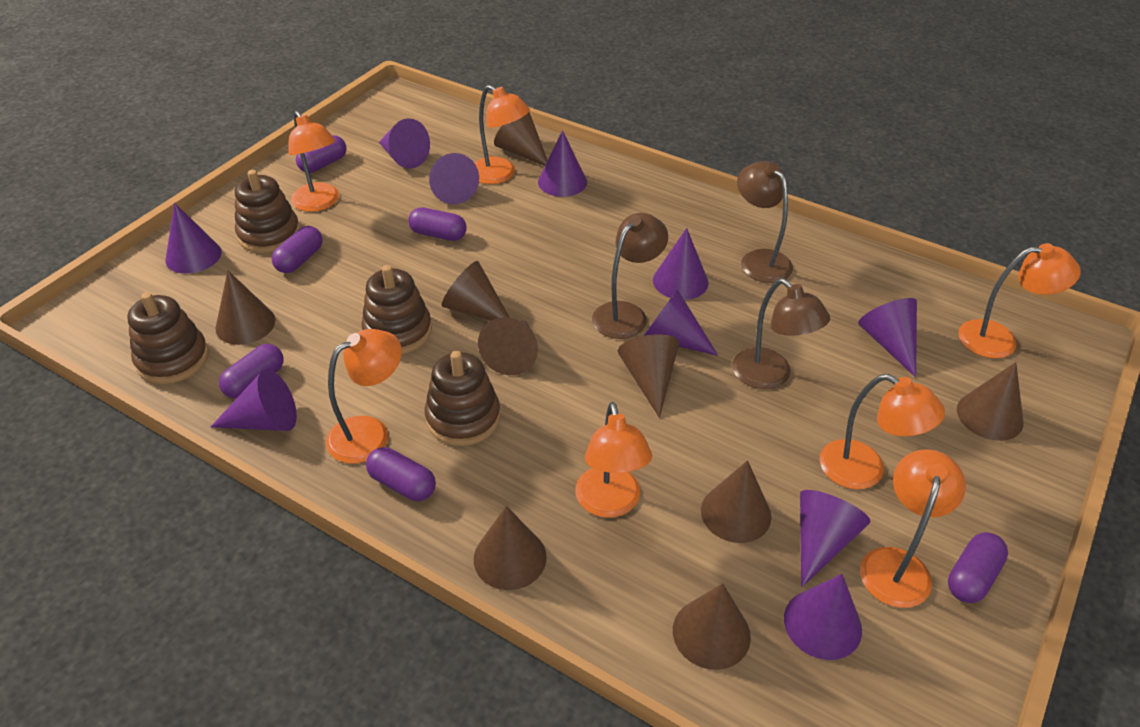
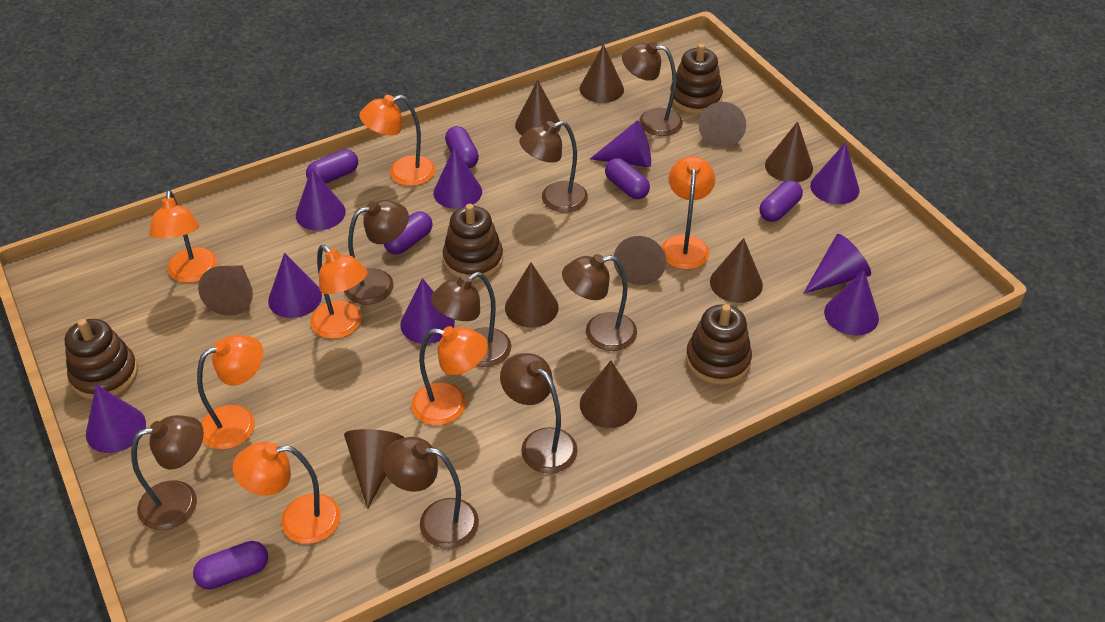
brown cone: 9 -> 10
brown lamp: 3 -> 8
purple cone: 10 -> 9

